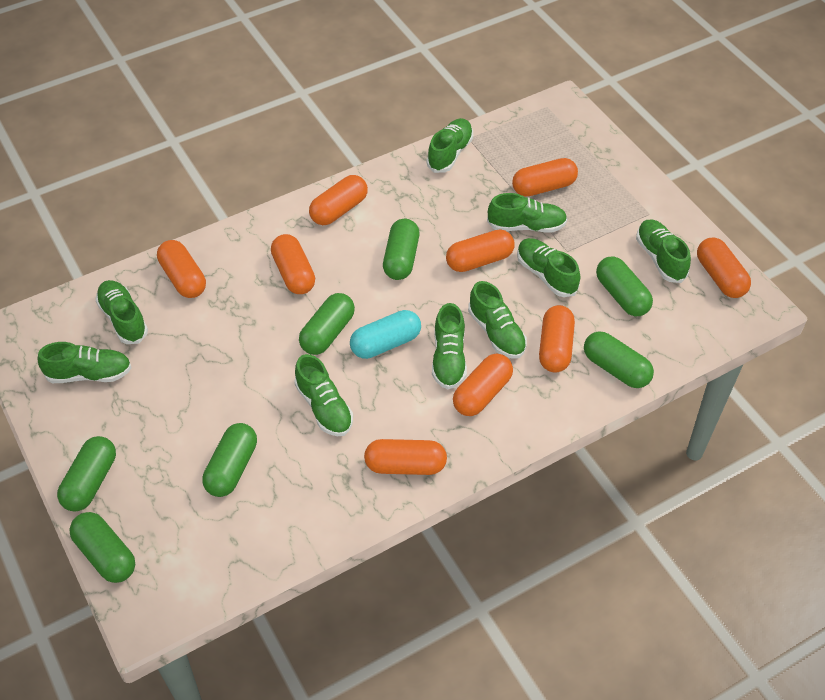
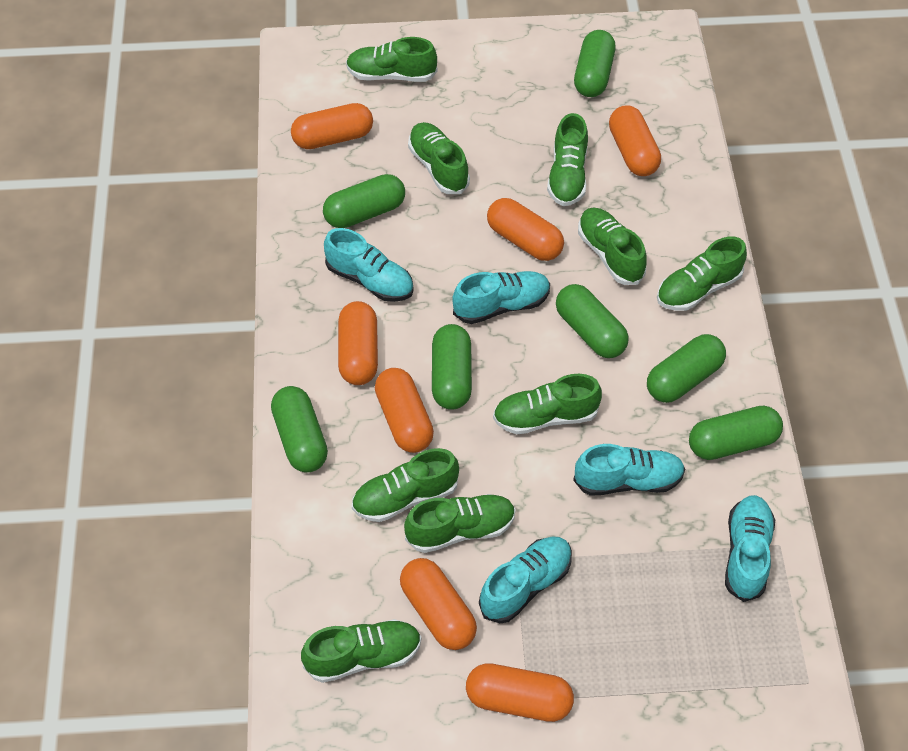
orange capsule: 9 -> 7
turquoise capsule: 1 -> 0
turquoise shoe: 0 -> 5

